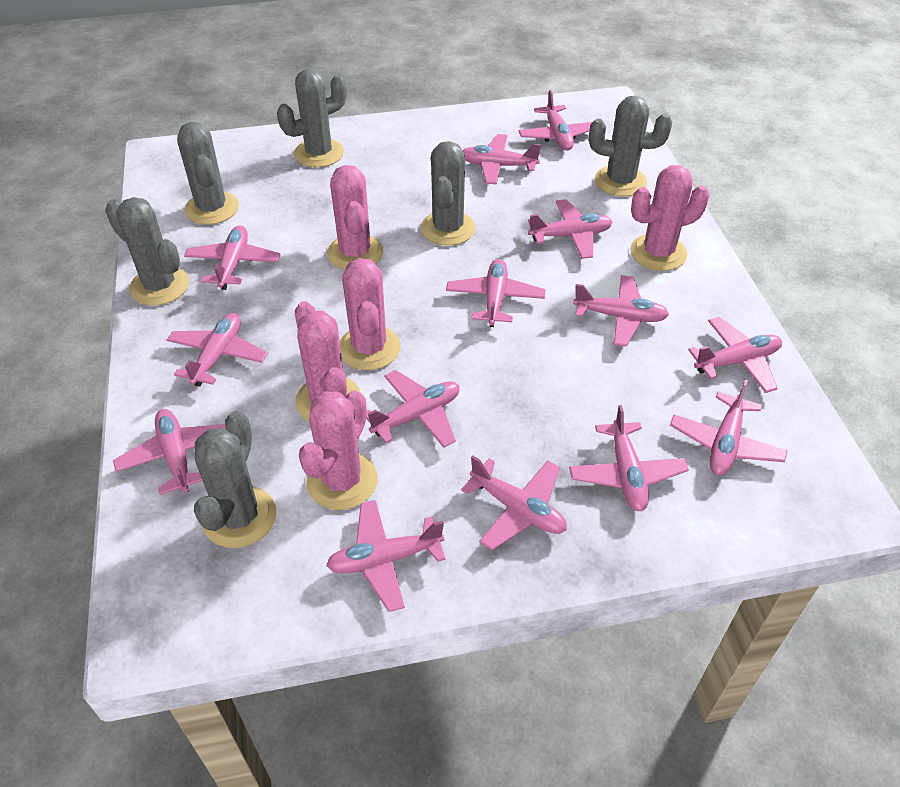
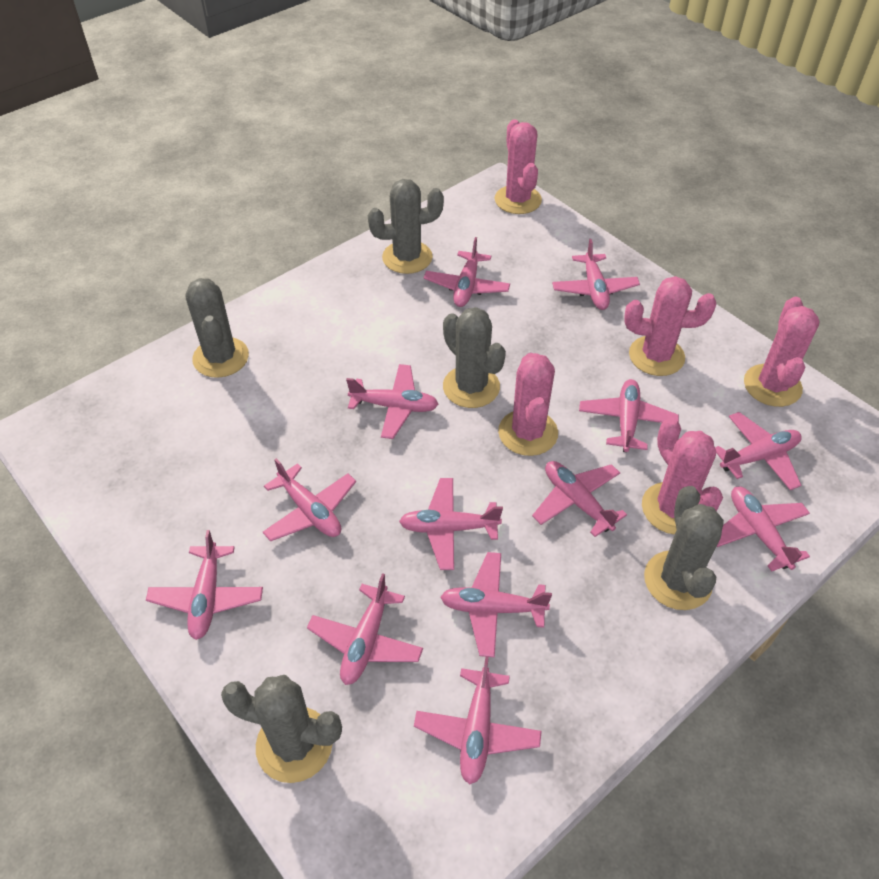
grey cactus: 6 -> 5
pink plane: 14 -> 13

